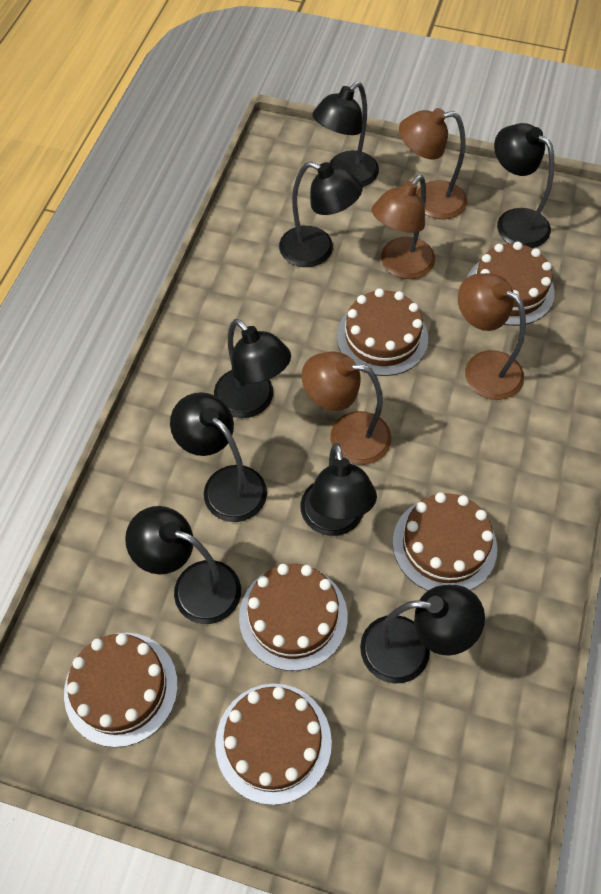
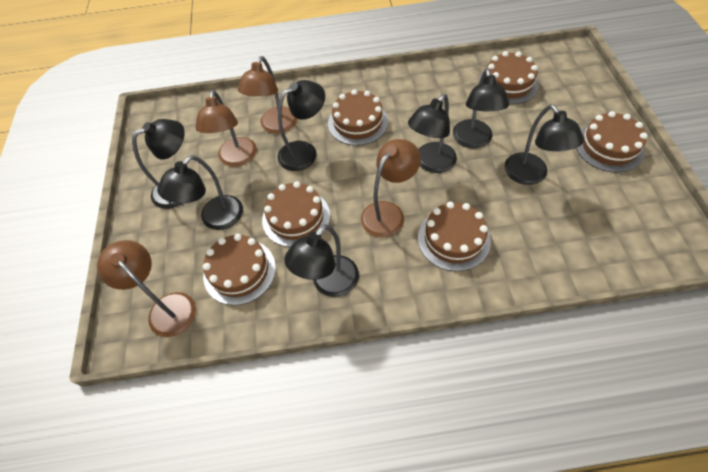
black lamp: 8 -> 7

